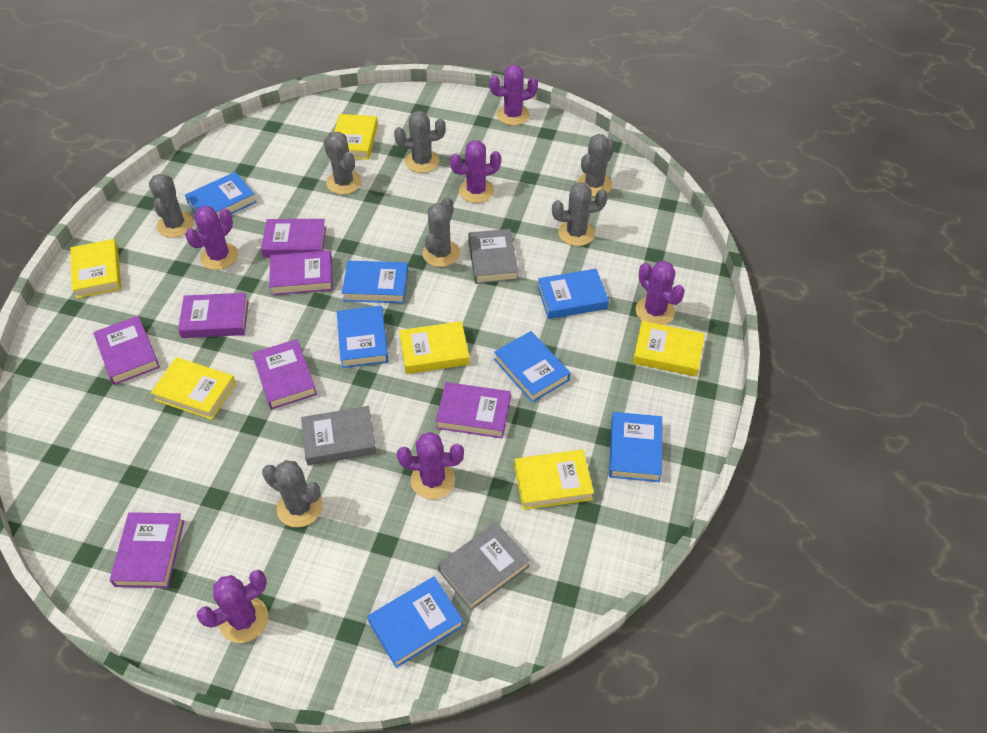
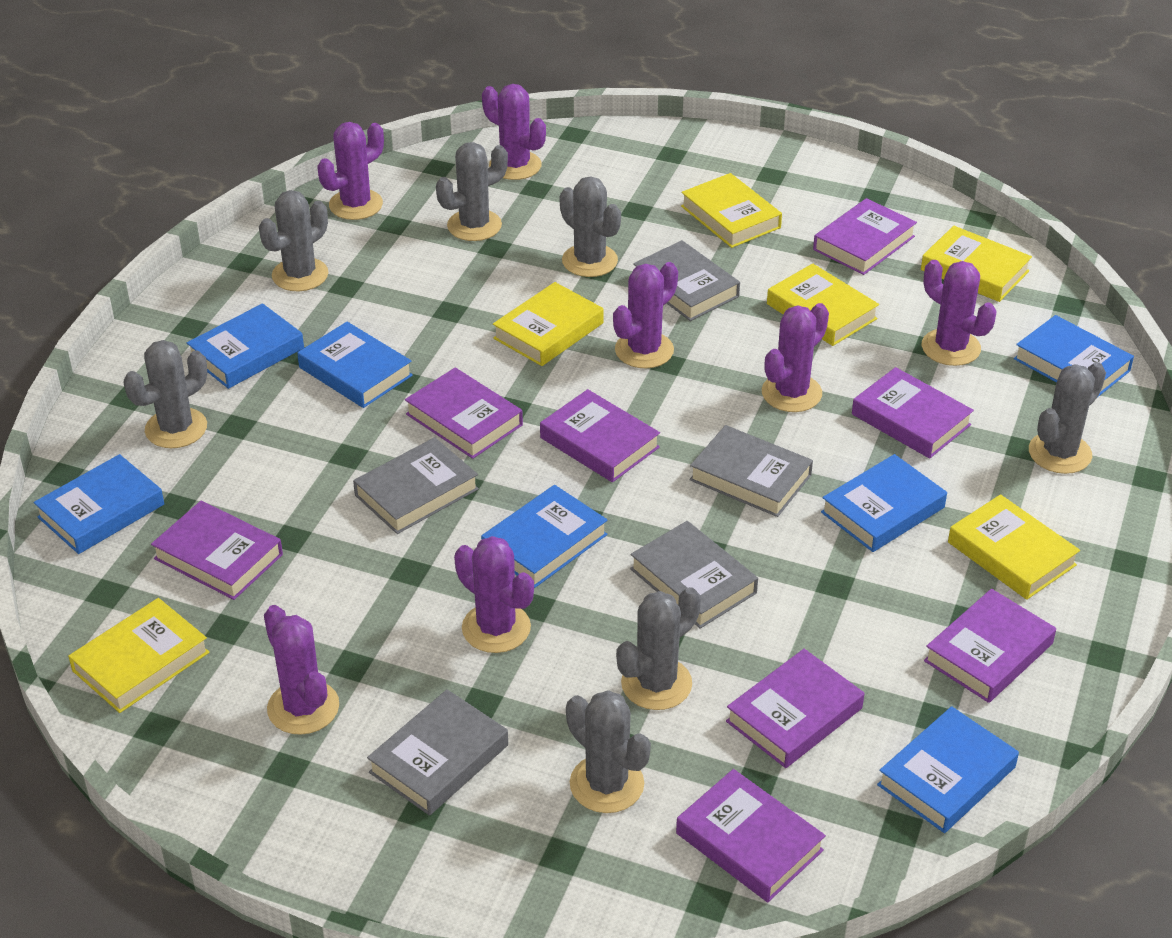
grey book: 3 -> 5
purple book: 7 -> 8
purple cactus: 6 -> 7

